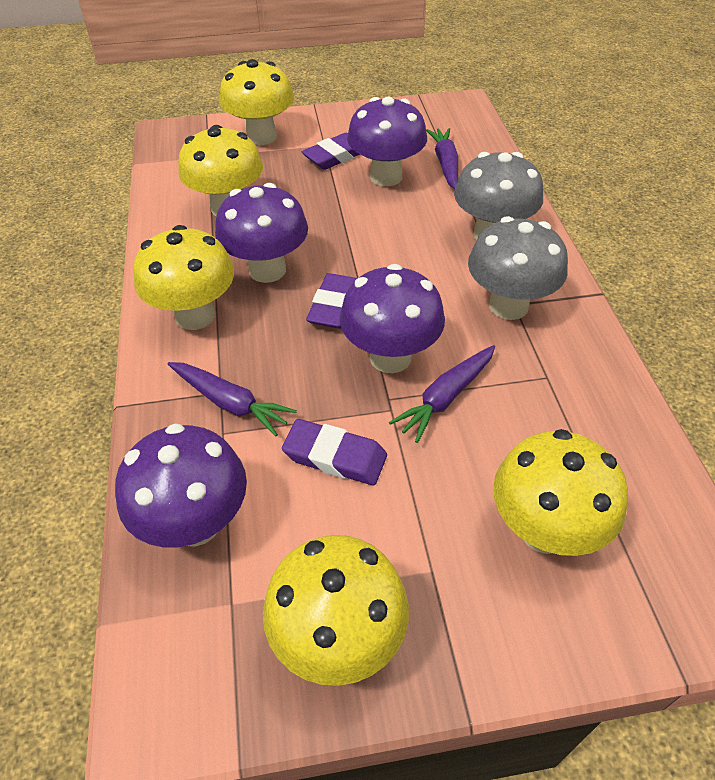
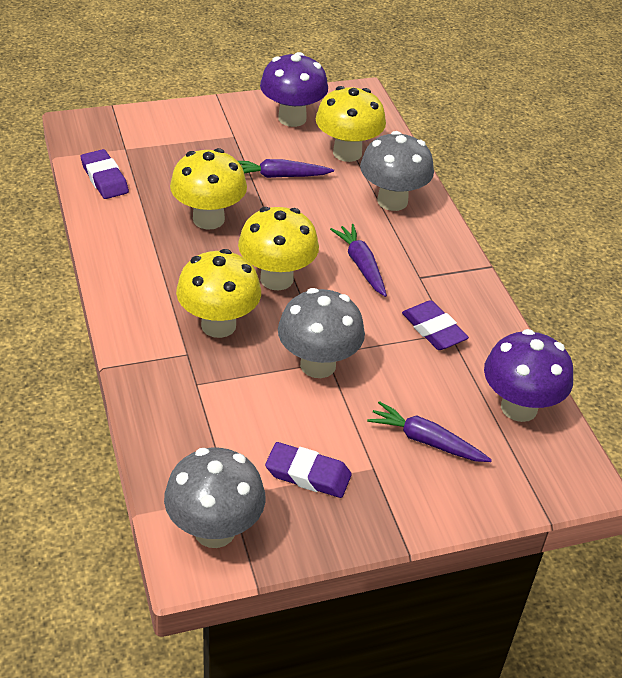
grey mushroom: 2 -> 3
purple mushroom: 4 -> 2
yellow mushroom: 5 -> 4

